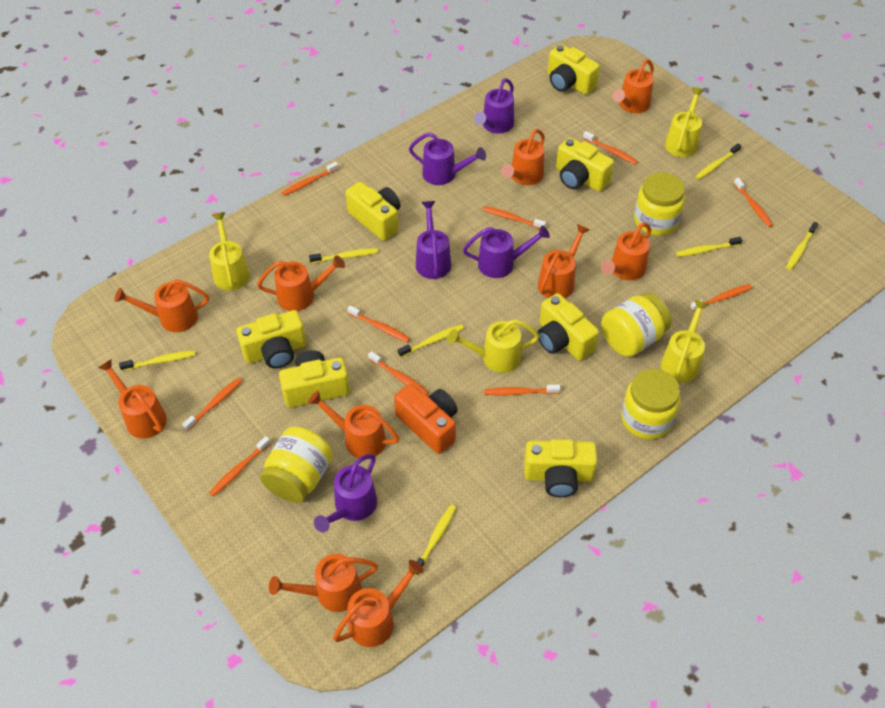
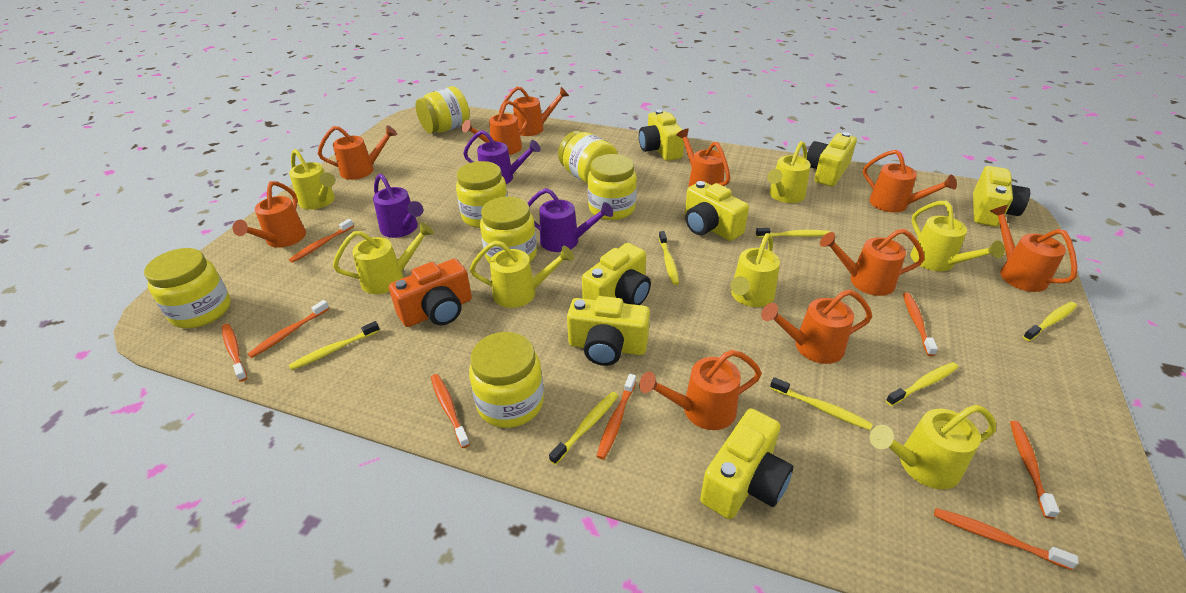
orange toothbrush: 10 -> 8
purple watering can: 5 -> 3
yellow jar: 4 -> 7
yellow watering can: 4 -> 7

